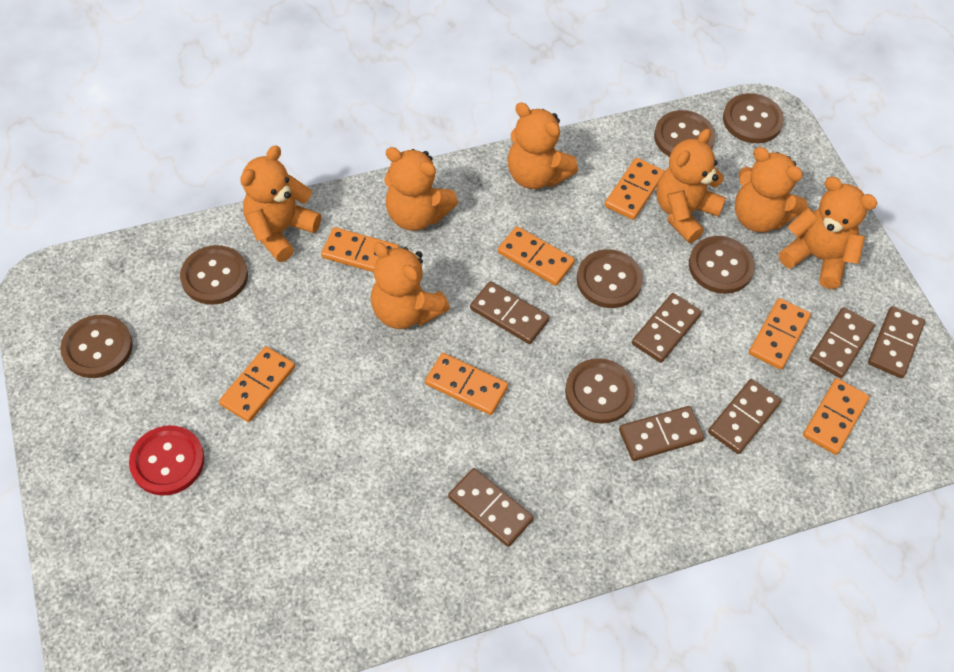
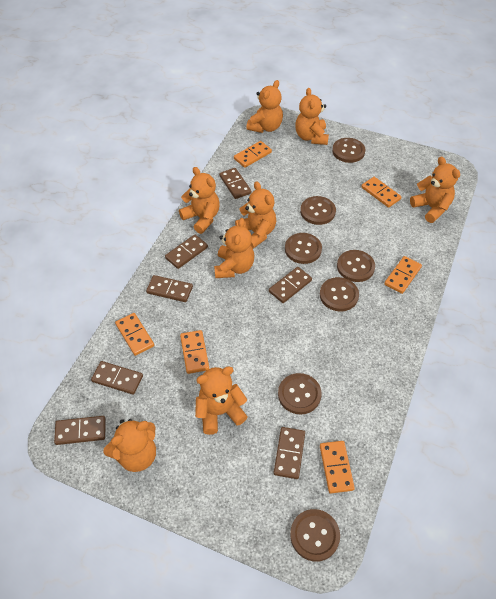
orange domino: 7 -> 6
orange teddy bear: 7 -> 8
red button: 1 -> 0

